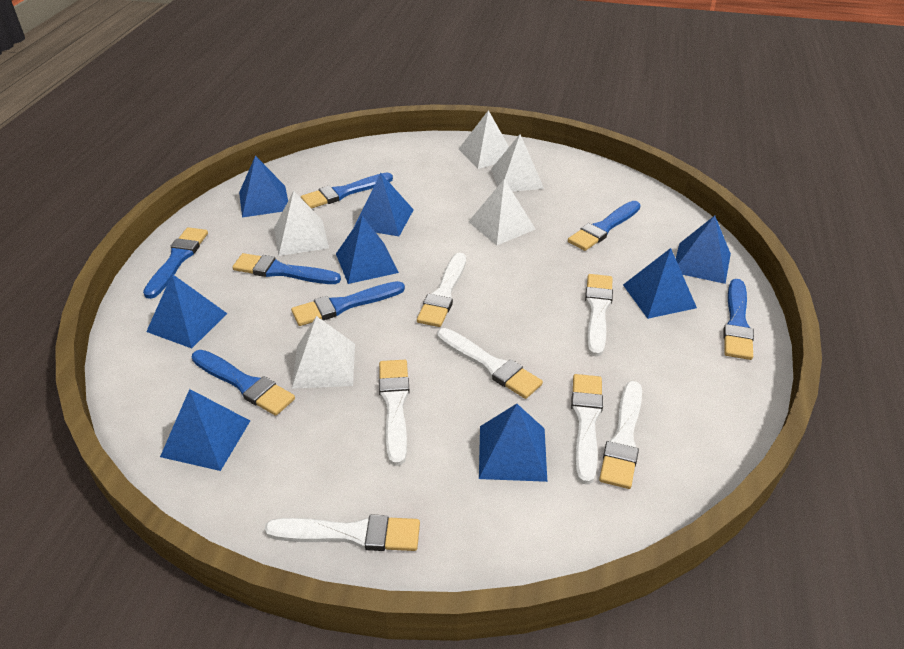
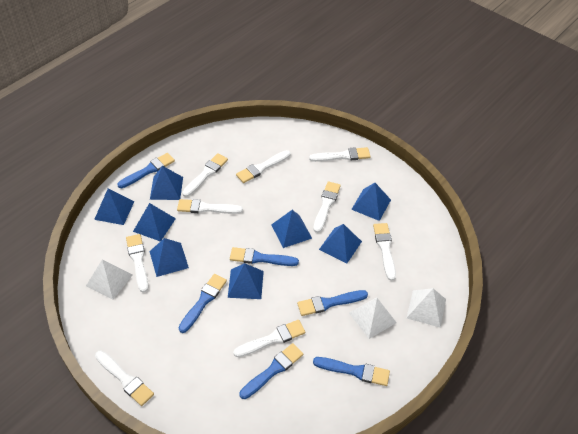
blue brush: 7 -> 6
white brush: 7 -> 9
white pyramid: 5 -> 3

